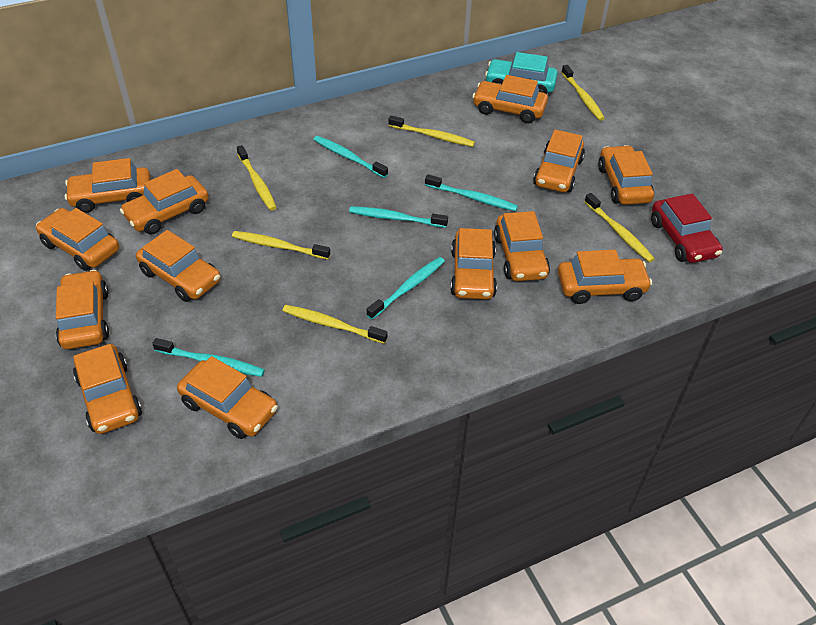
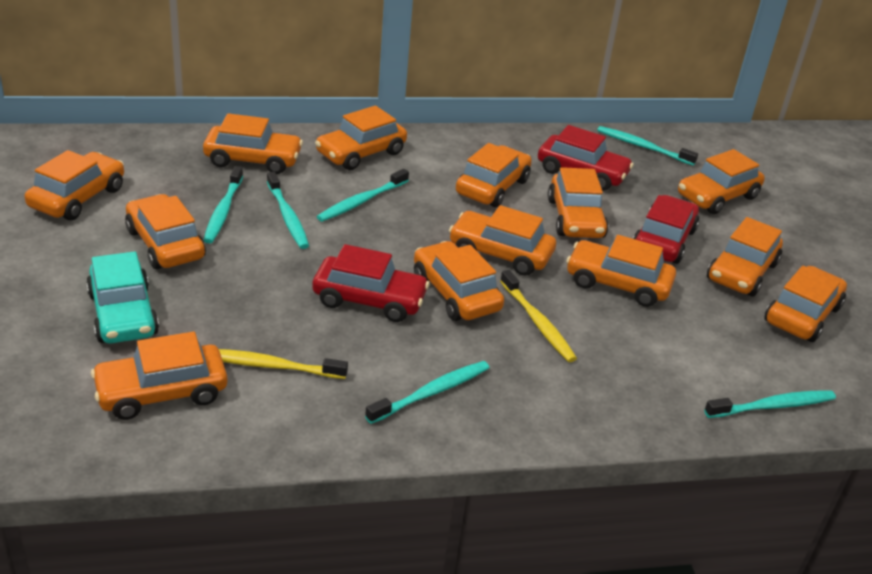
red car: 1 -> 3
turquoise toothbrush: 5 -> 6
yellow toothbrush: 6 -> 2

